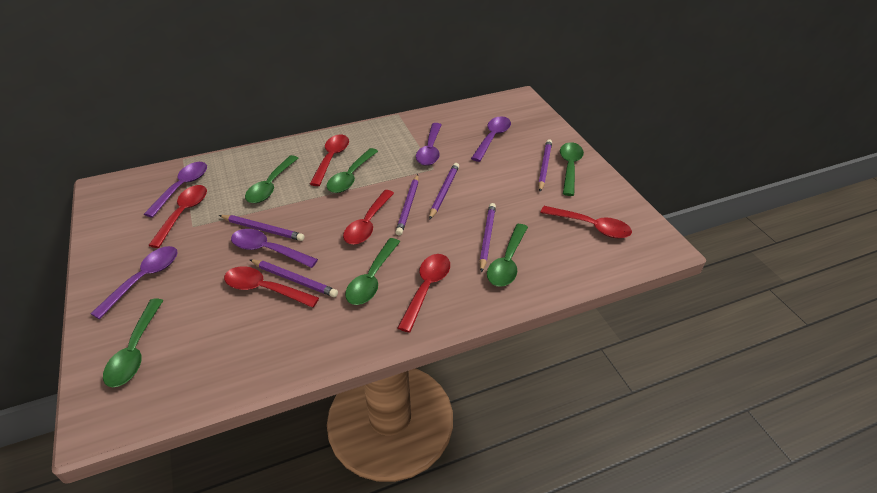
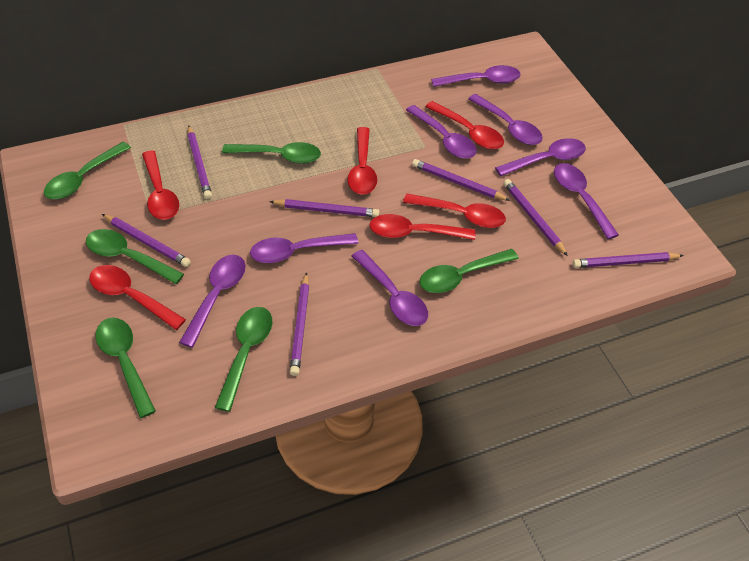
purple pencil: 6 -> 7
purple spoon: 5 -> 8

